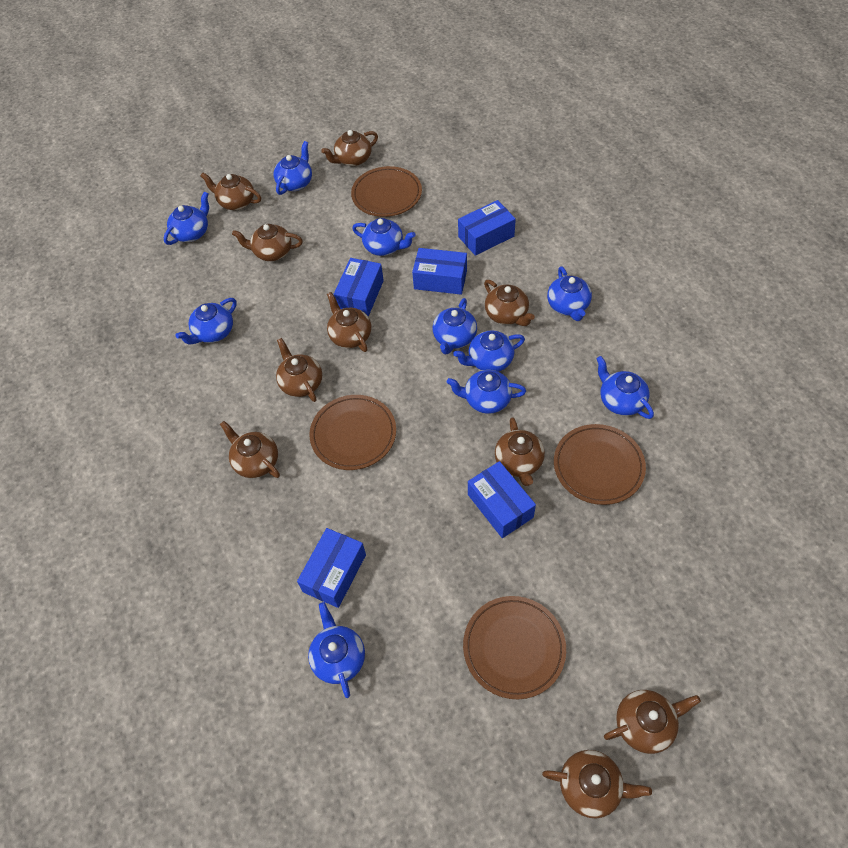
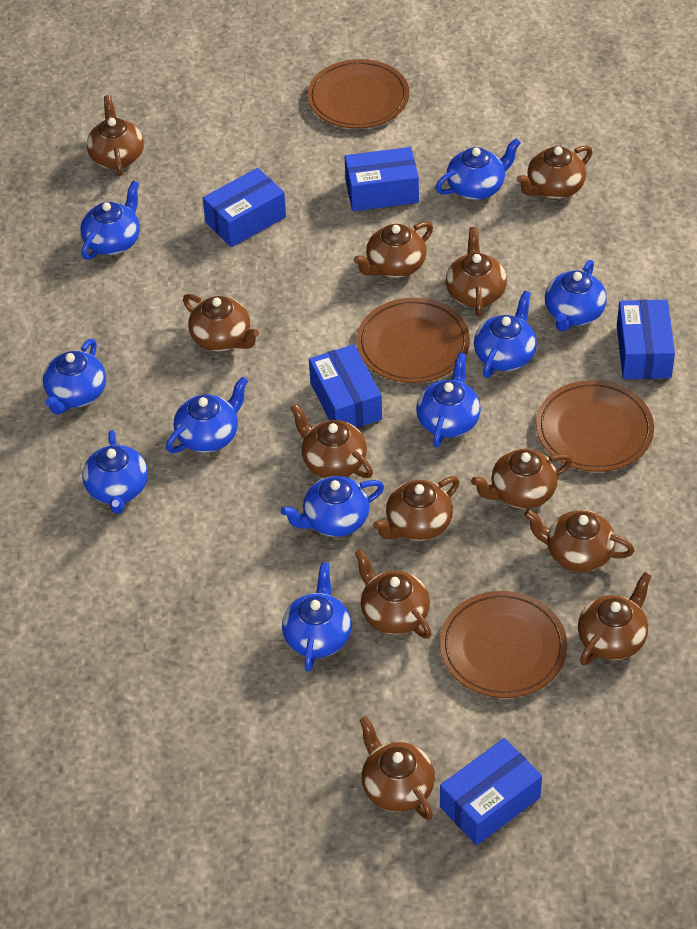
brown teapot: 10 -> 12

